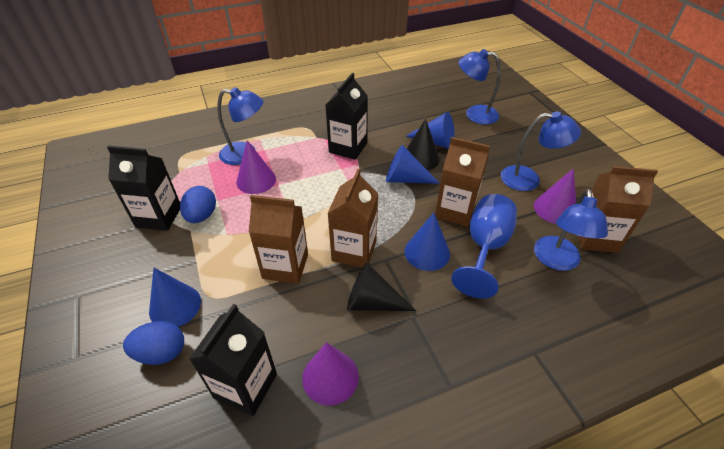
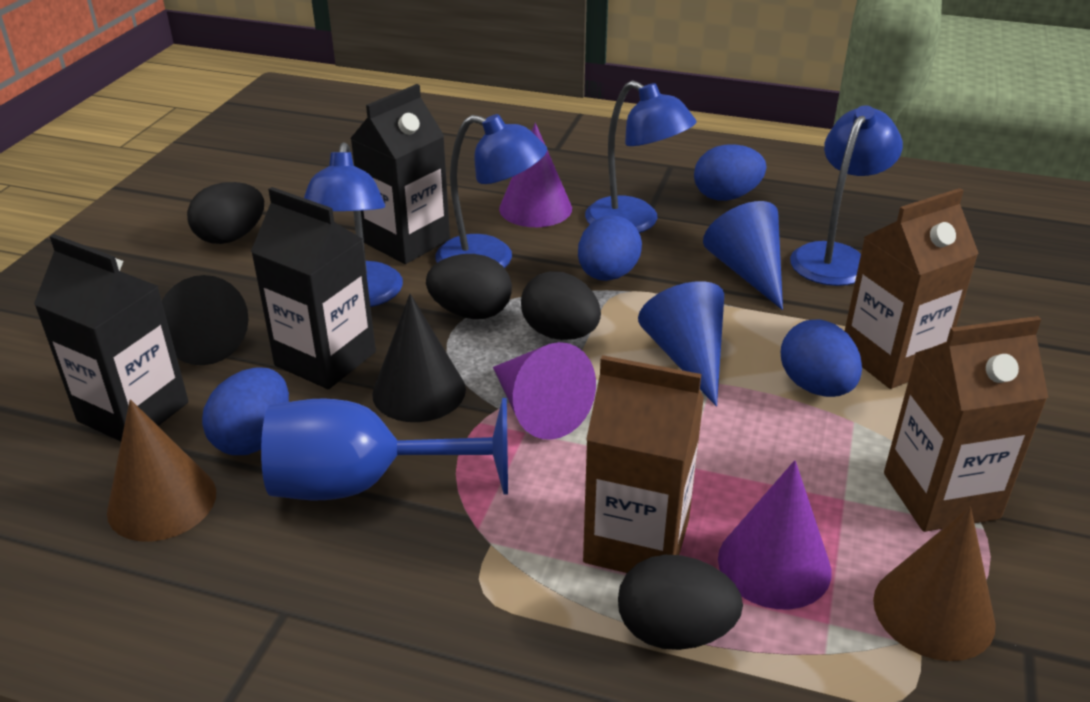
black egg: 0 -> 4
blue cone: 4 -> 2
blue egg: 2 -> 4
brown carton: 4 -> 3
brown cone: 0 -> 2

